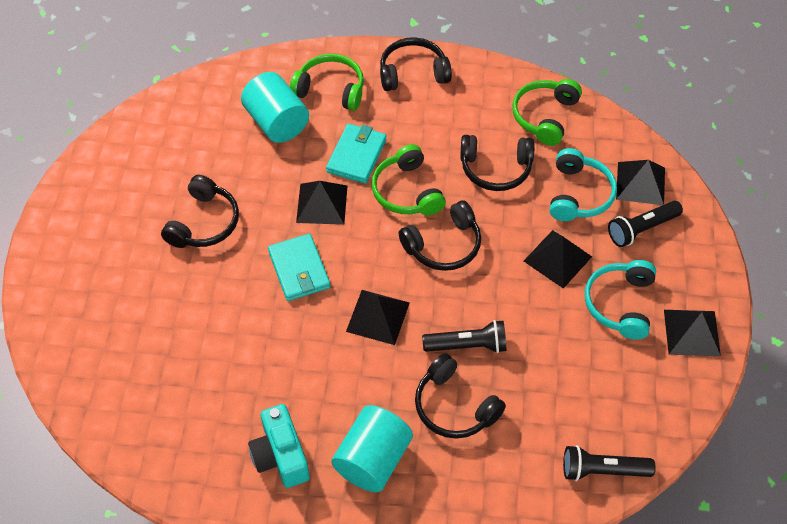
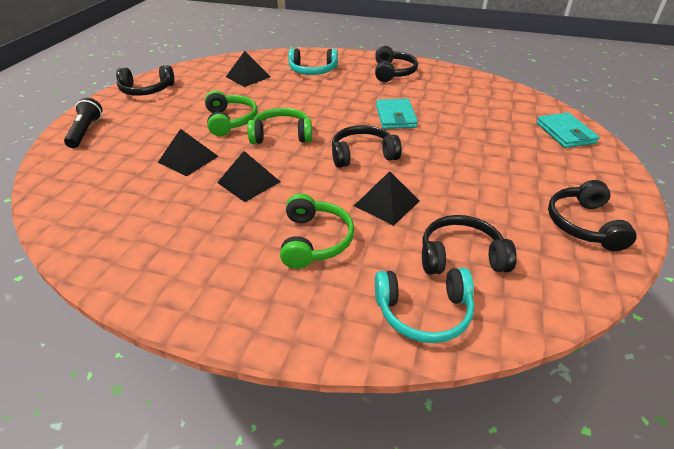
black flashlight: 3 -> 1
black pyramid: 5 -> 4
turquoise camera: 1 -> 0
turquoise cylinder: 2 -> 0

